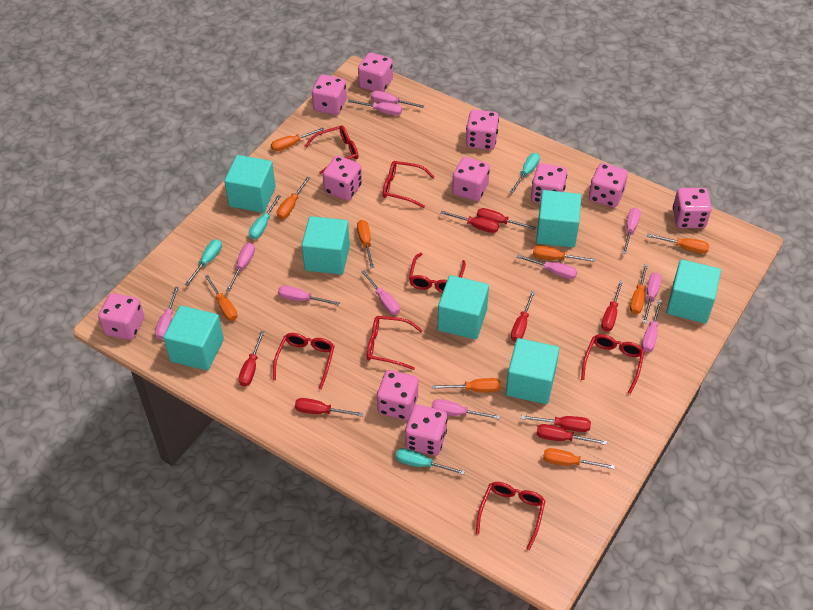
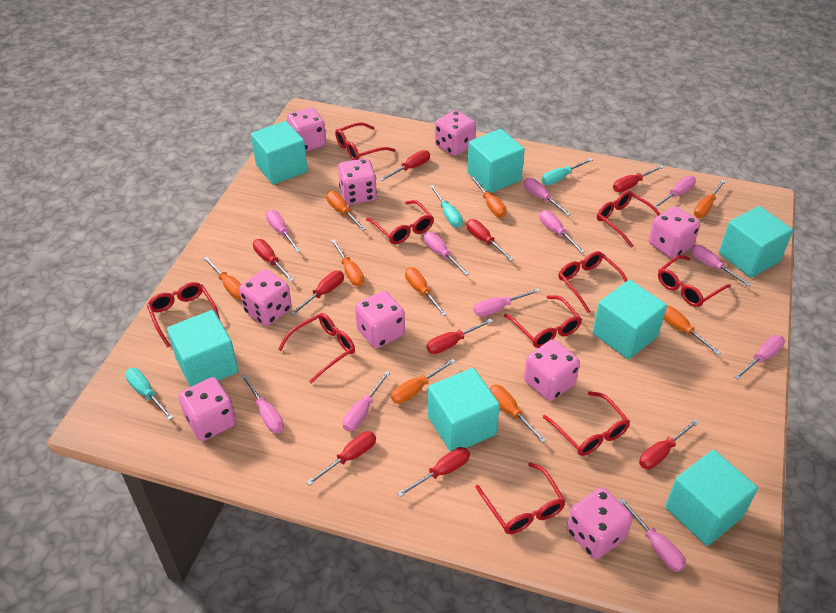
pink dice: 11 -> 9
red glasses: 7 -> 10
red screwdriver: 8 -> 9
turquoise screwdriver: 4 -> 3

